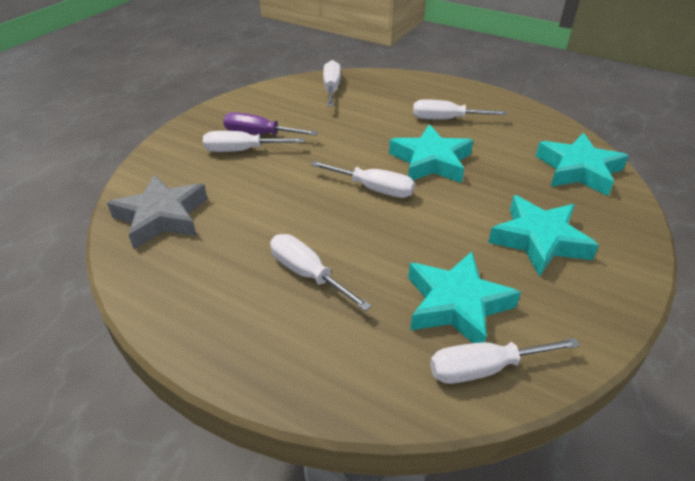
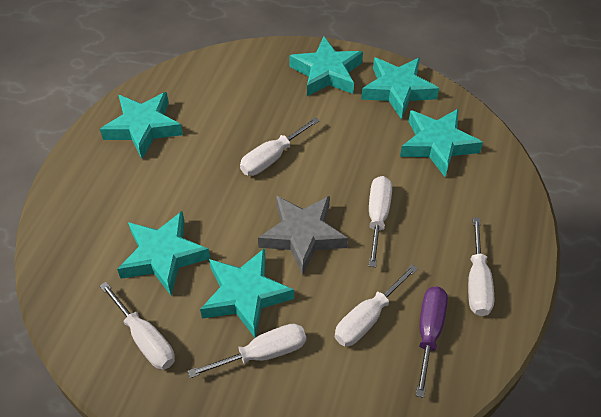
turquoise star: 4 -> 6

